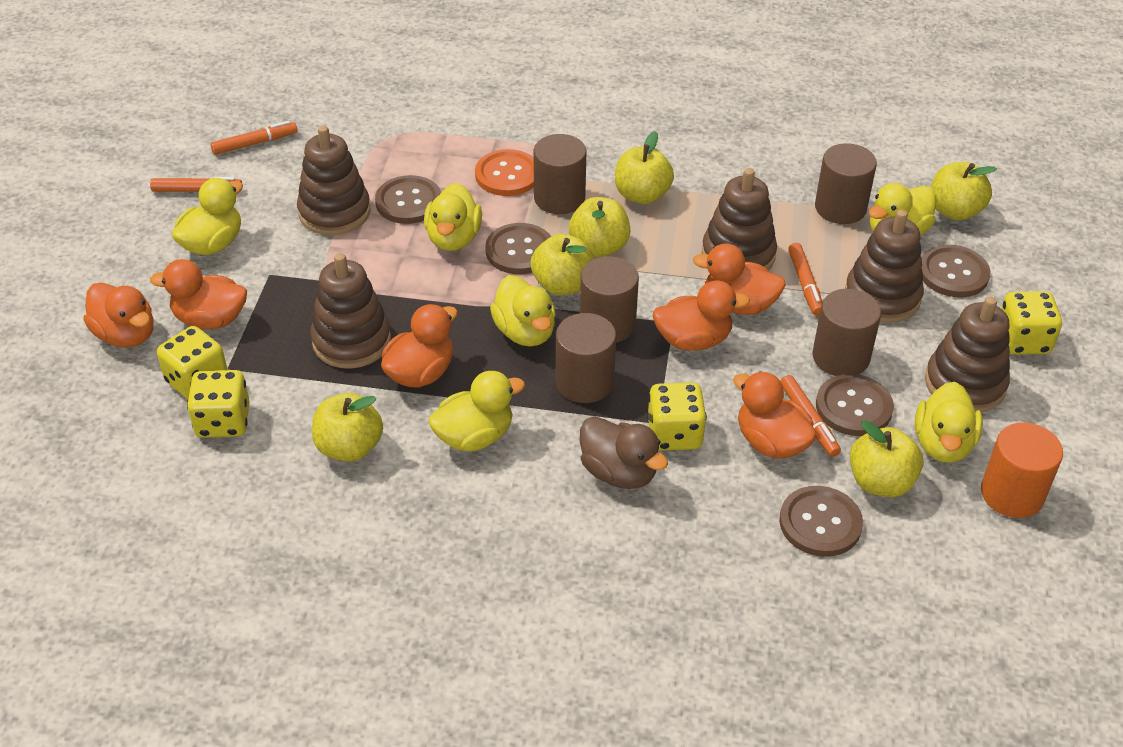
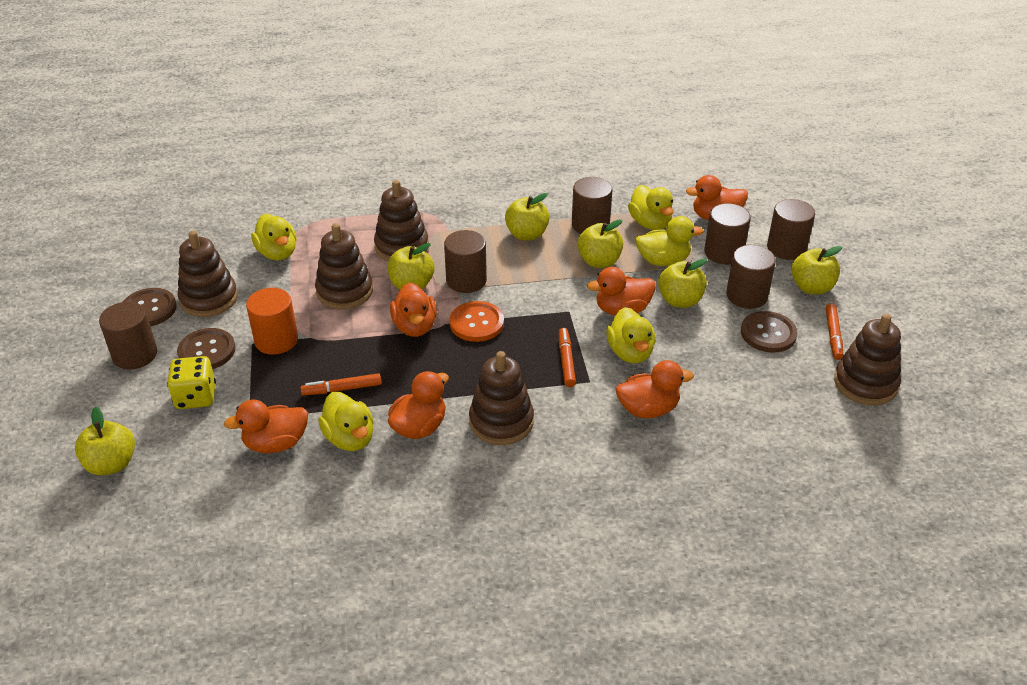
brown button: 5 -> 3
brown cylinder: 5 -> 6
brown duck: 1 -> 0
orange marker: 4 -> 3
yellow dice: 4 -> 1
yellow duck: 6 -> 5

